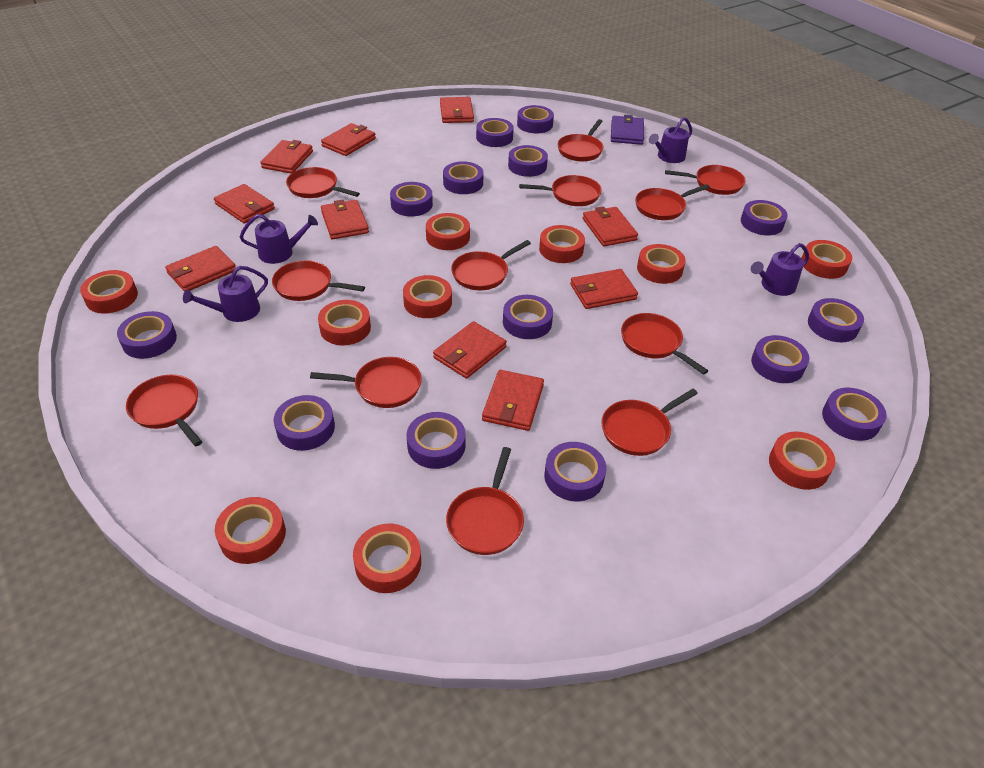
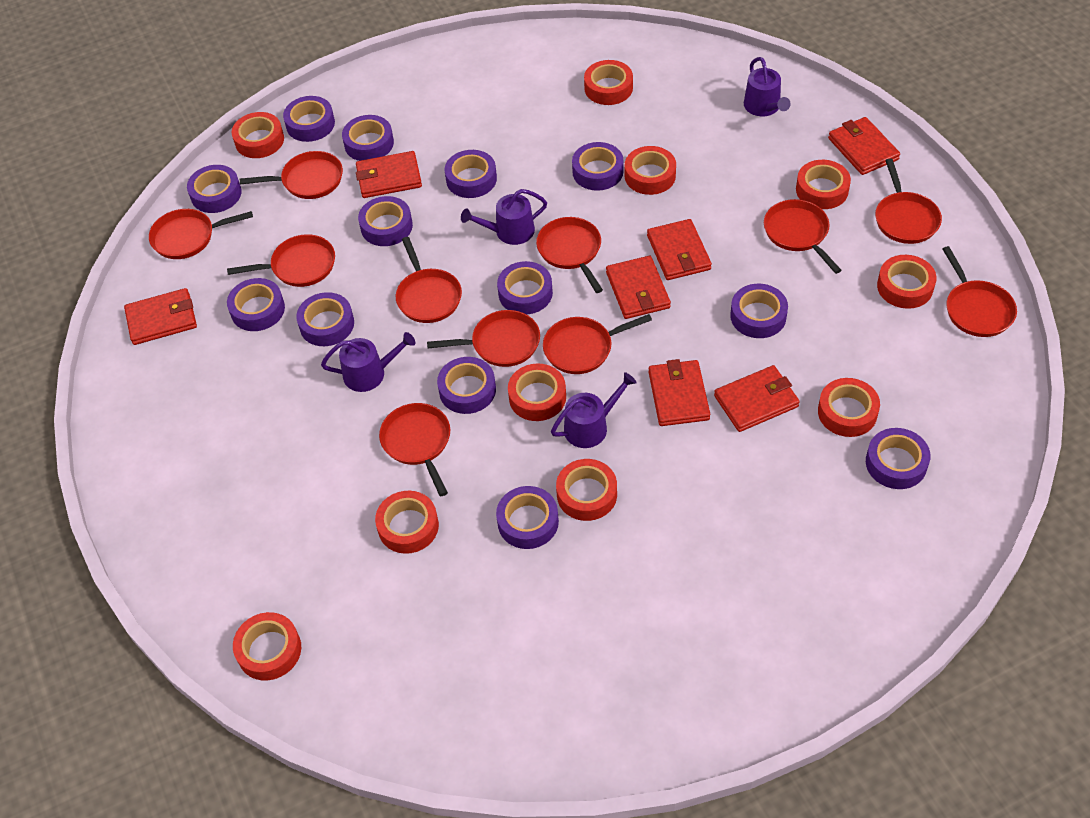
purple tape: 14 -> 13
purple wallet: 1 -> 0
red pan: 12 -> 11
red wallet: 10 -> 7

